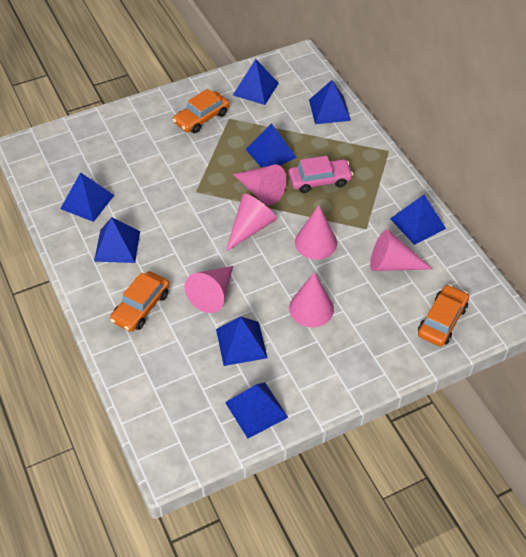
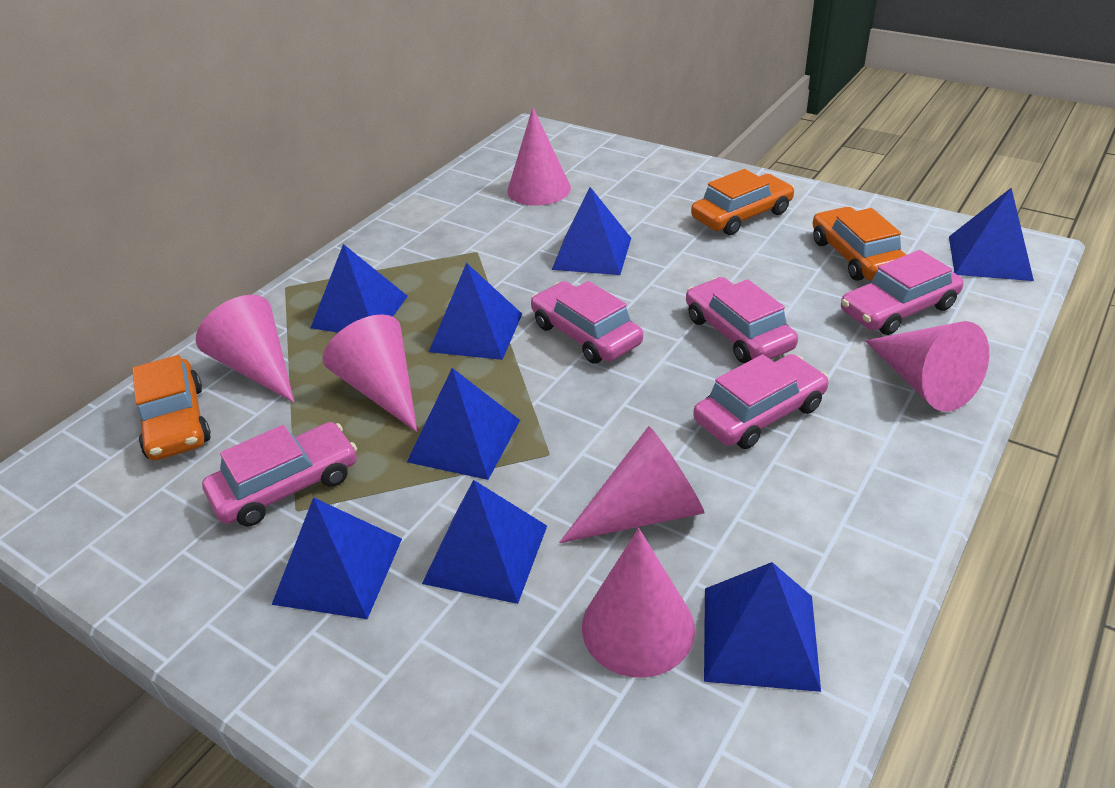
pink car: 1 -> 5

